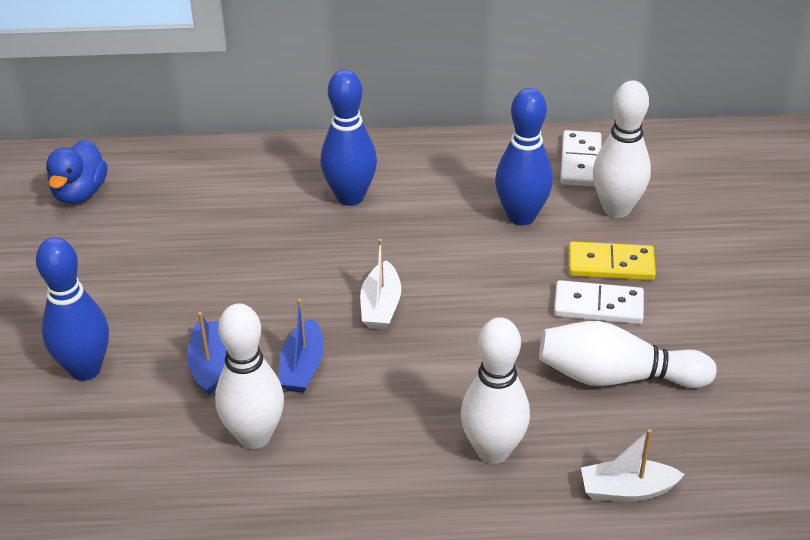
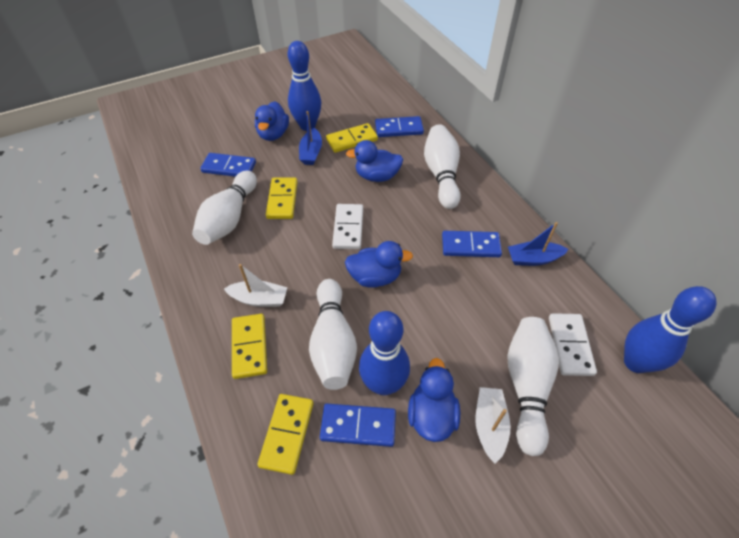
blue domino: 0 -> 4
blue duck: 1 -> 4
yellow domino: 1 -> 4

